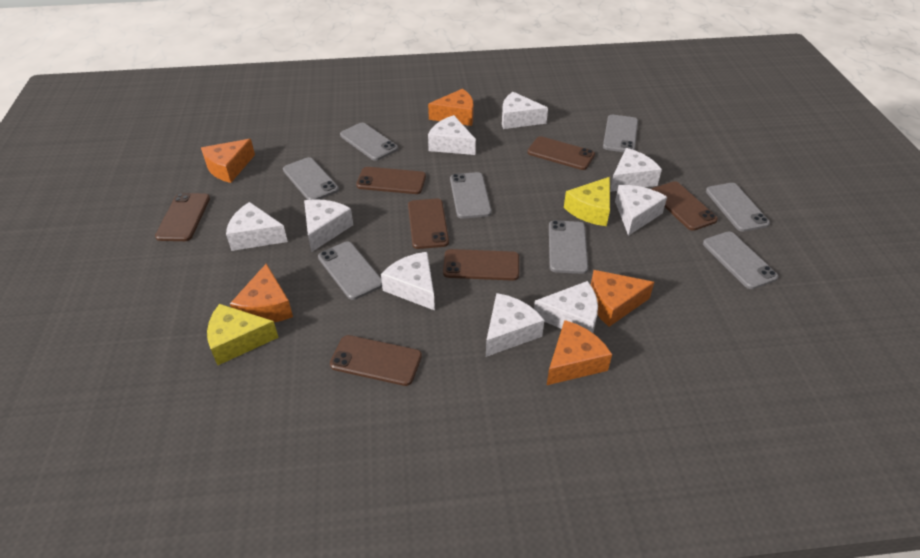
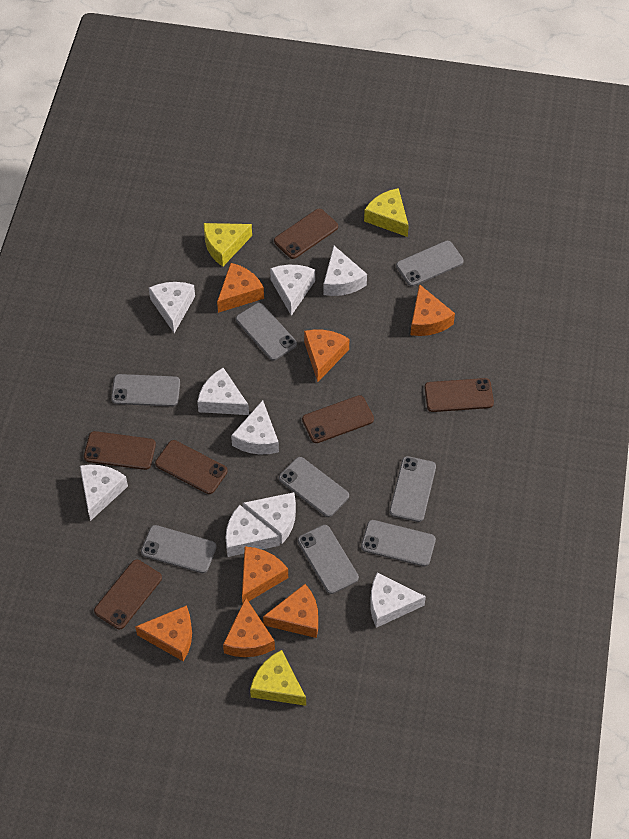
brown phone: 7 -> 6
orange cheese: 5 -> 7
yellow cheese: 2 -> 3

